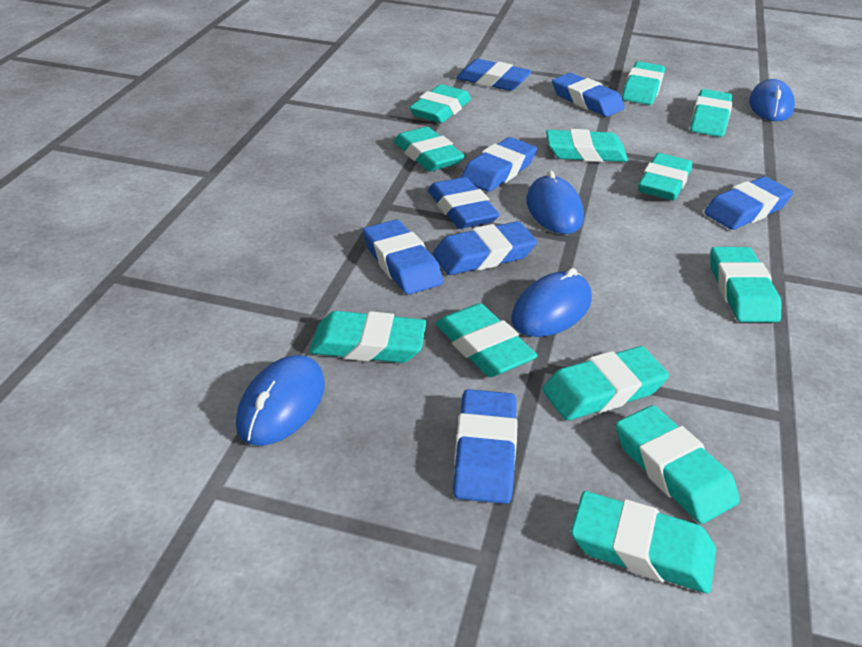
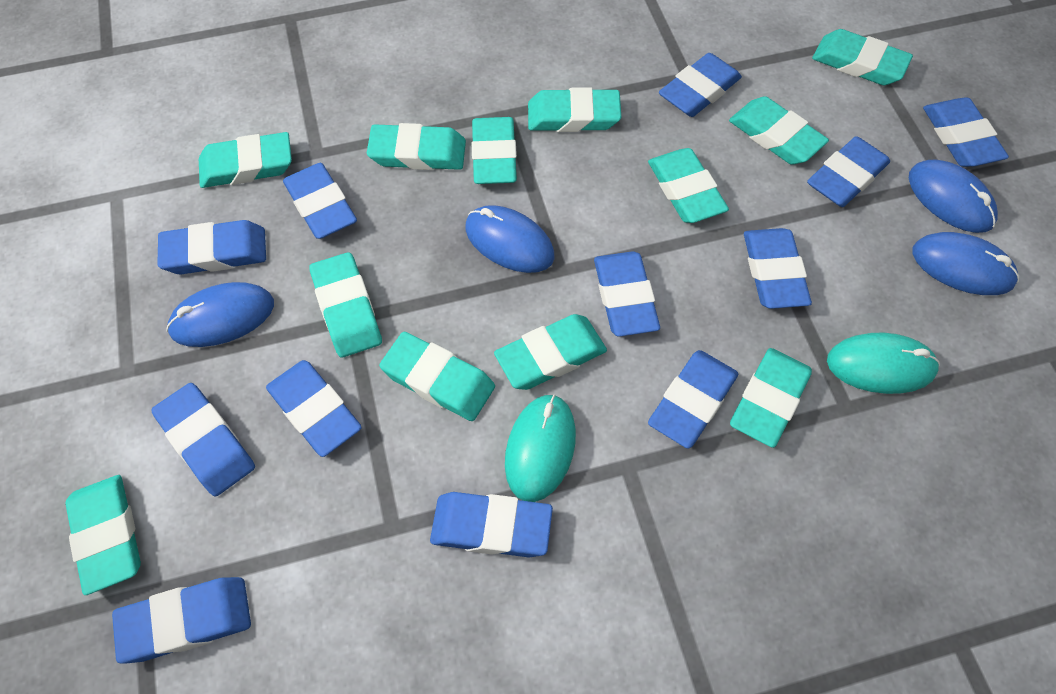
blue eraser: 8 -> 12
turquoise mouse: 0 -> 2

